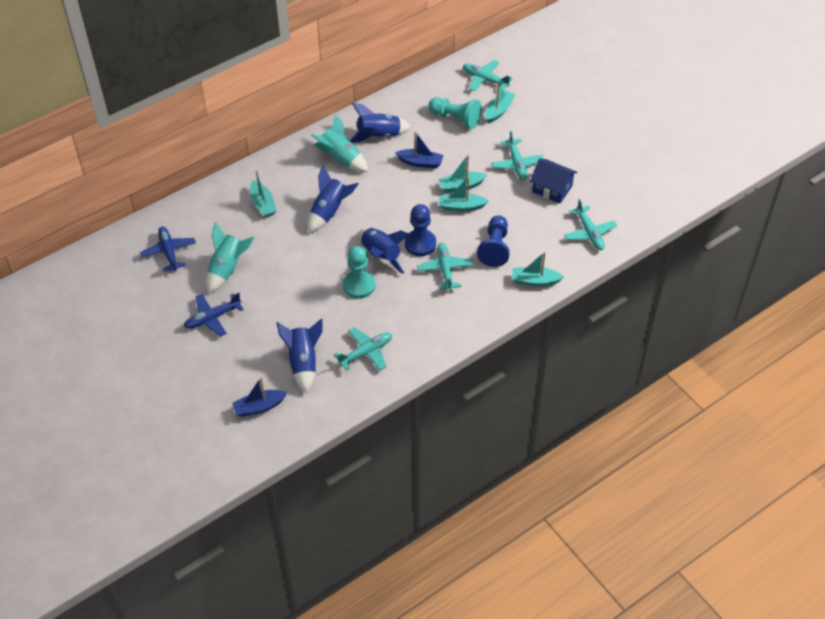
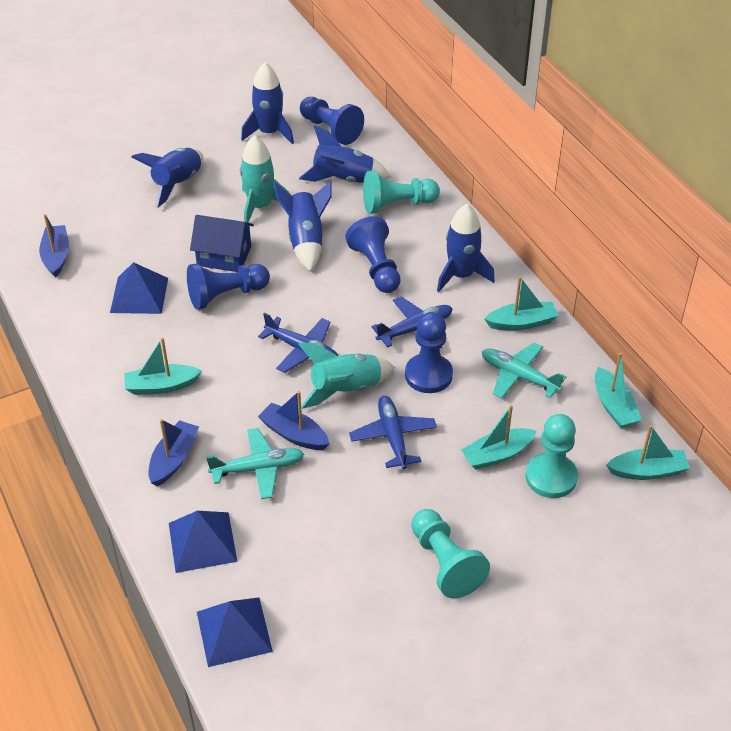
blue boat: 2 -> 3
blue pawn: 2 -> 4
blue plane: 2 -> 3
blue pyramid: 0 -> 3
blue rocket: 4 -> 5
turquoise pawn: 2 -> 3
turquoise plane: 5 -> 2

